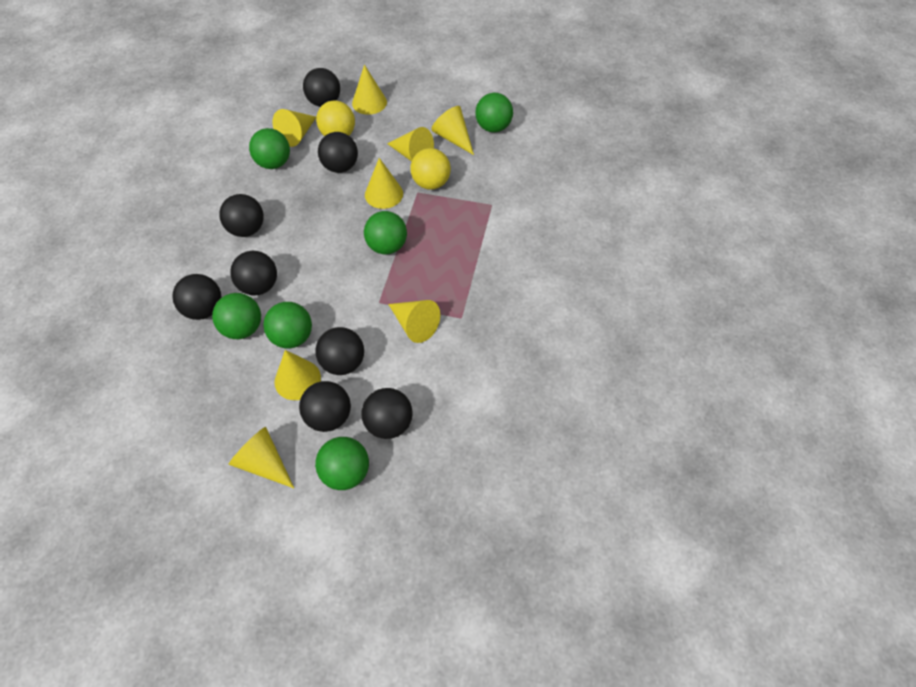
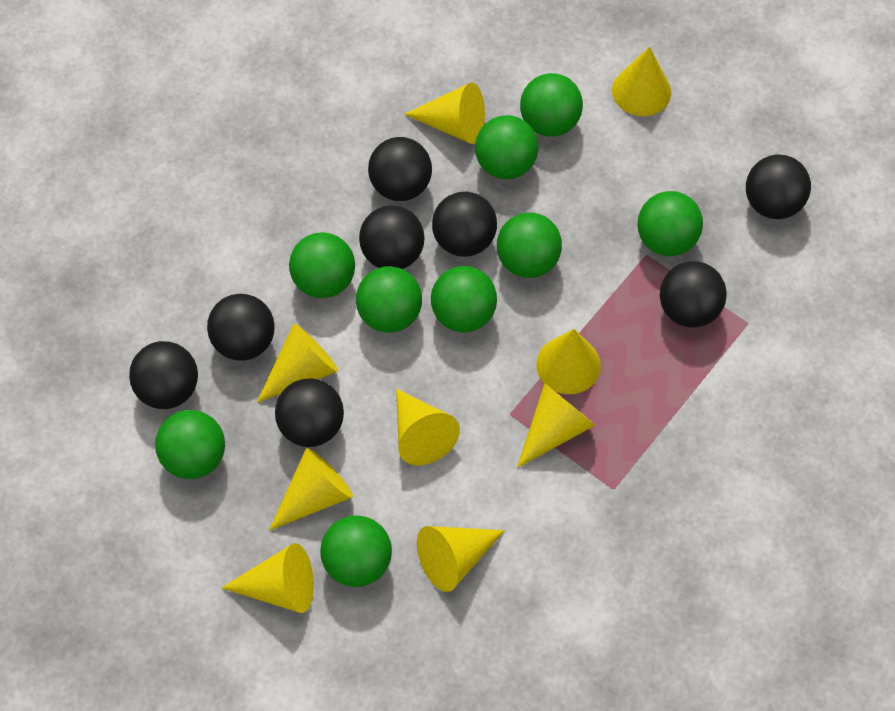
green ball: 6 -> 9
yellow ball: 2 -> 0
yellow cone: 8 -> 9

